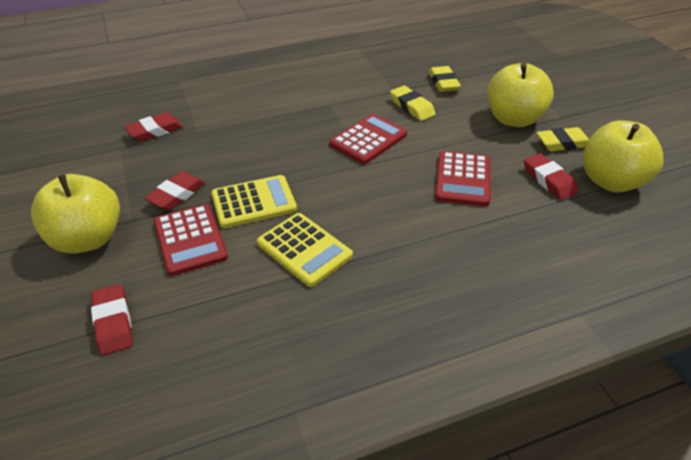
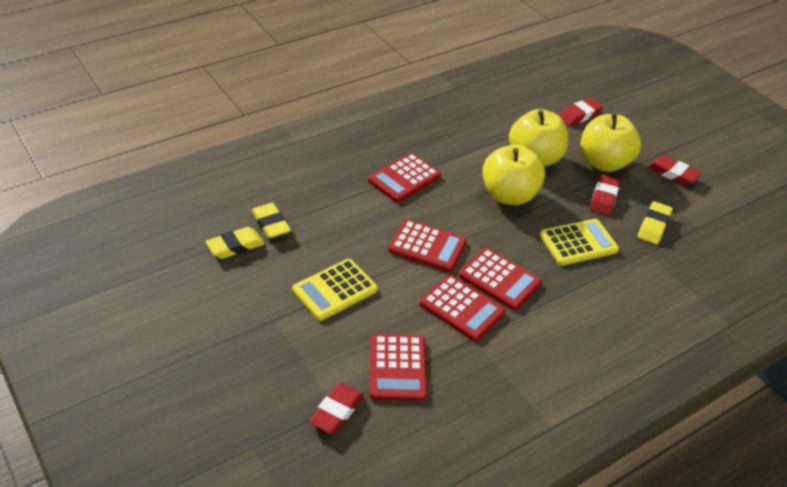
red calculator: 3 -> 5

